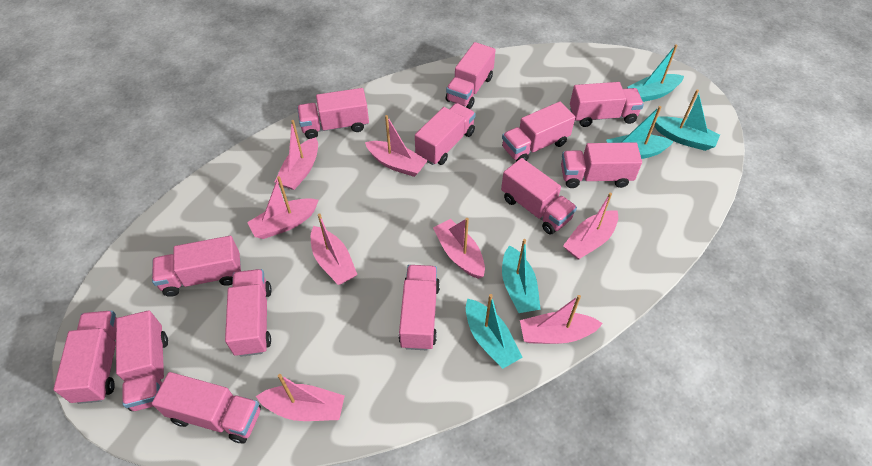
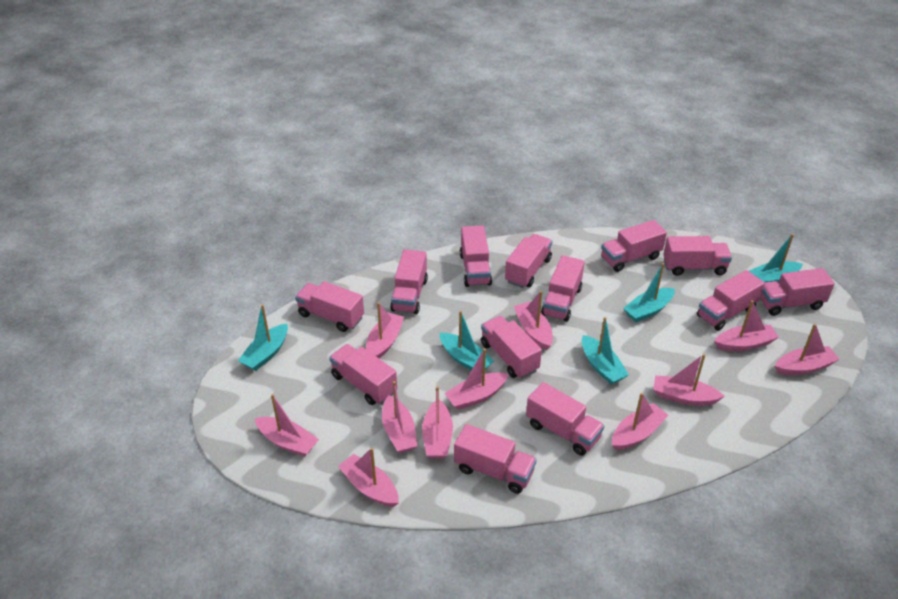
pink boat: 8 -> 11

